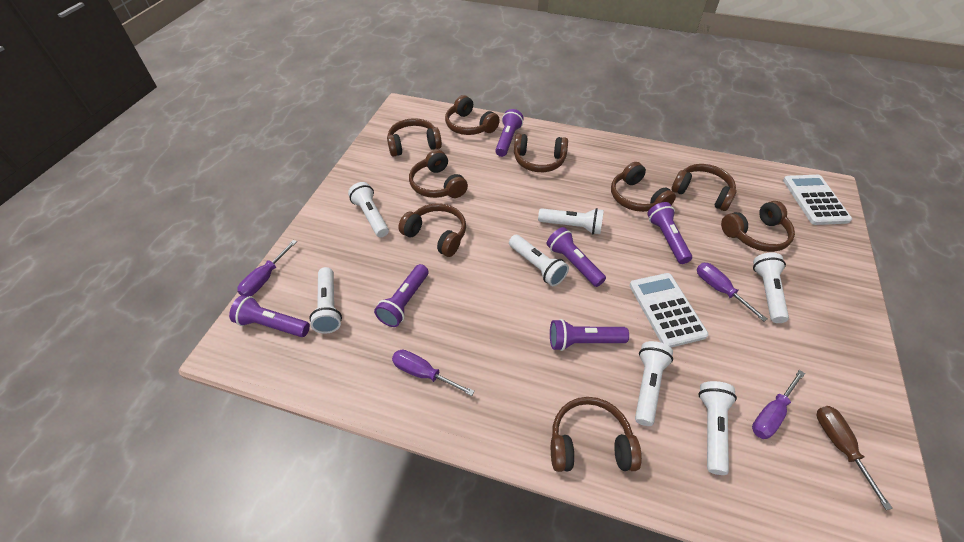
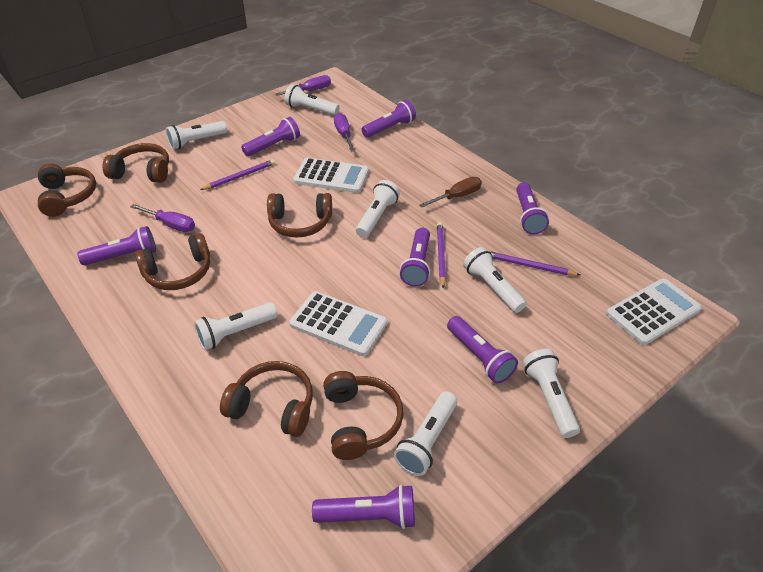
brown headphones: 9 -> 6
purple flashlight: 6 -> 7
purple pencil: 0 -> 3
purple screwdriver: 4 -> 3
white calculator: 2 -> 3

